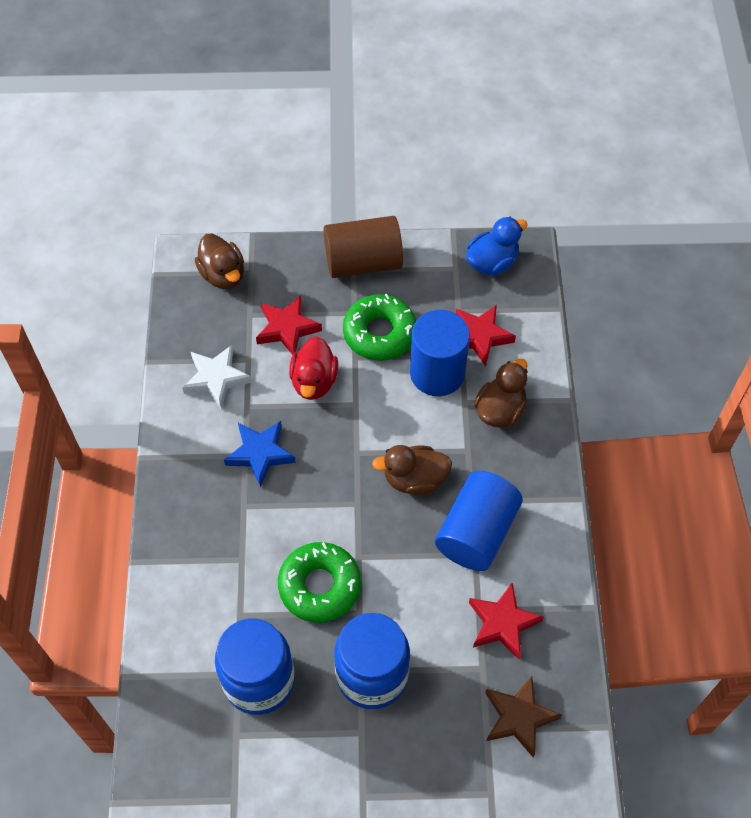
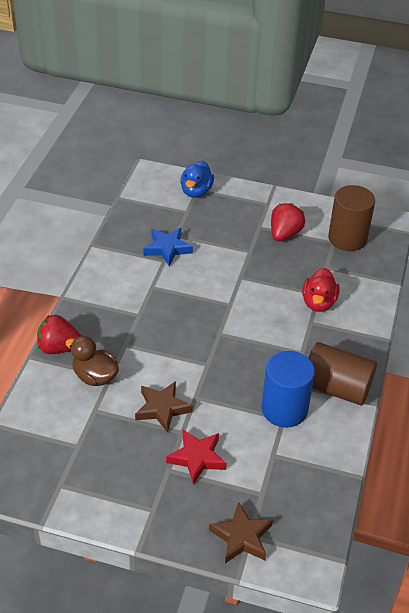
blue cylinder: 2 -> 1
blue jar: 2 -> 0
brown cylinder: 1 -> 2
brown duck: 3 -> 1
brown star: 1 -> 2
green donut: 2 -> 0
red star: 3 -> 1
red strawberry: 0 -> 2
white star: 1 -> 0

